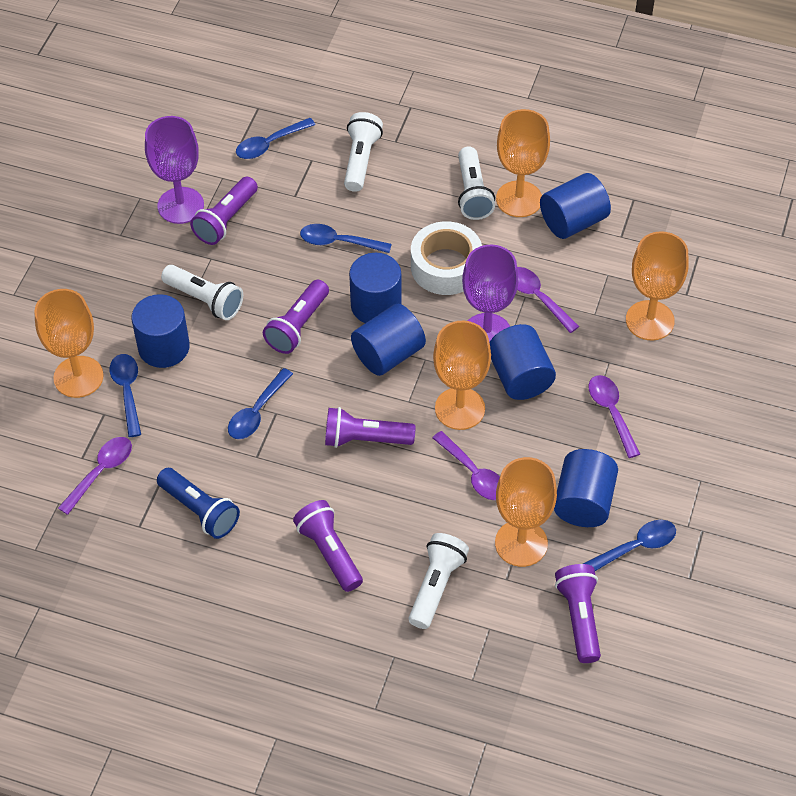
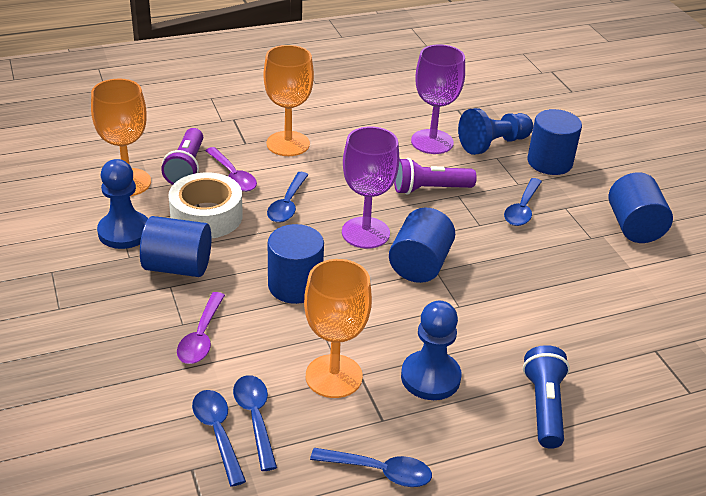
blue cylinder: 6 -> 5
blue pawn: 0 -> 3
orange goblet: 5 -> 3
purple flashlight: 5 -> 2
purple spoon: 4 -> 2
white flashlight: 4 -> 0

